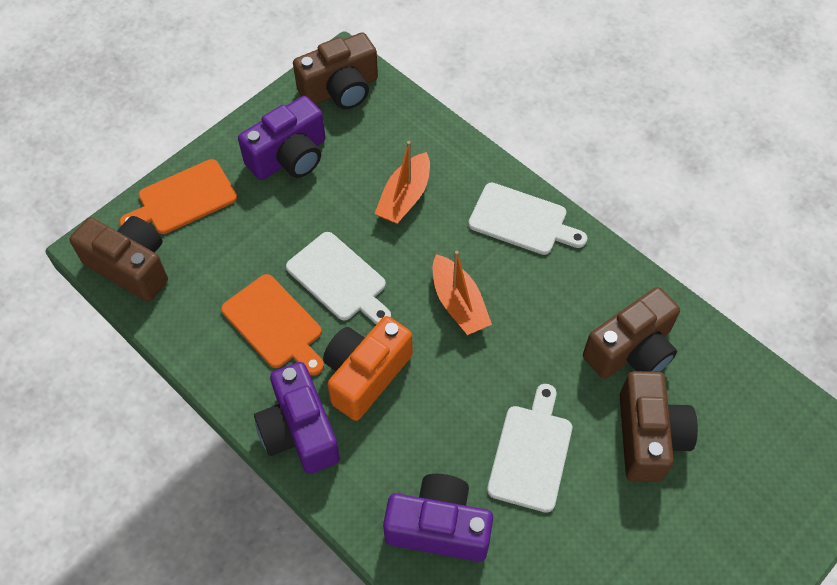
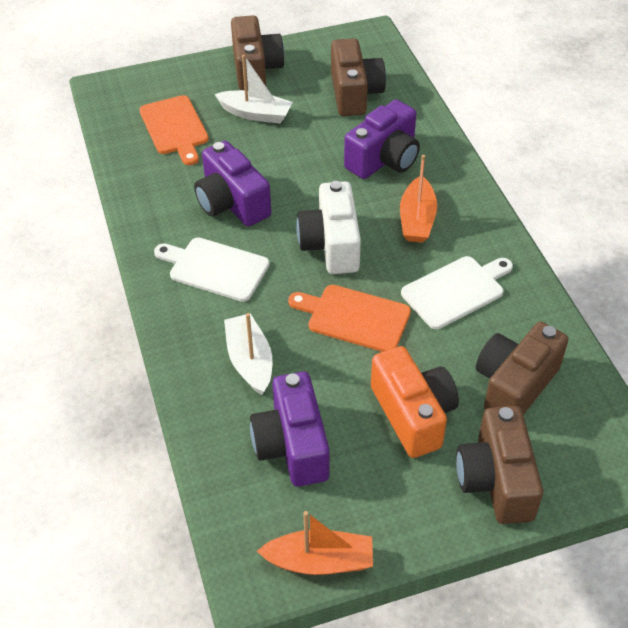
white boat: 0 -> 2
white camera: 0 -> 1
white cutting board: 3 -> 2

